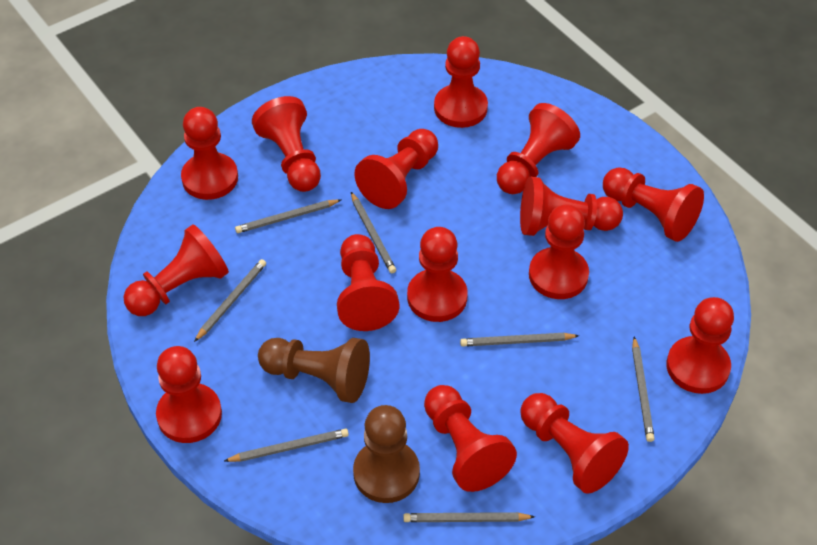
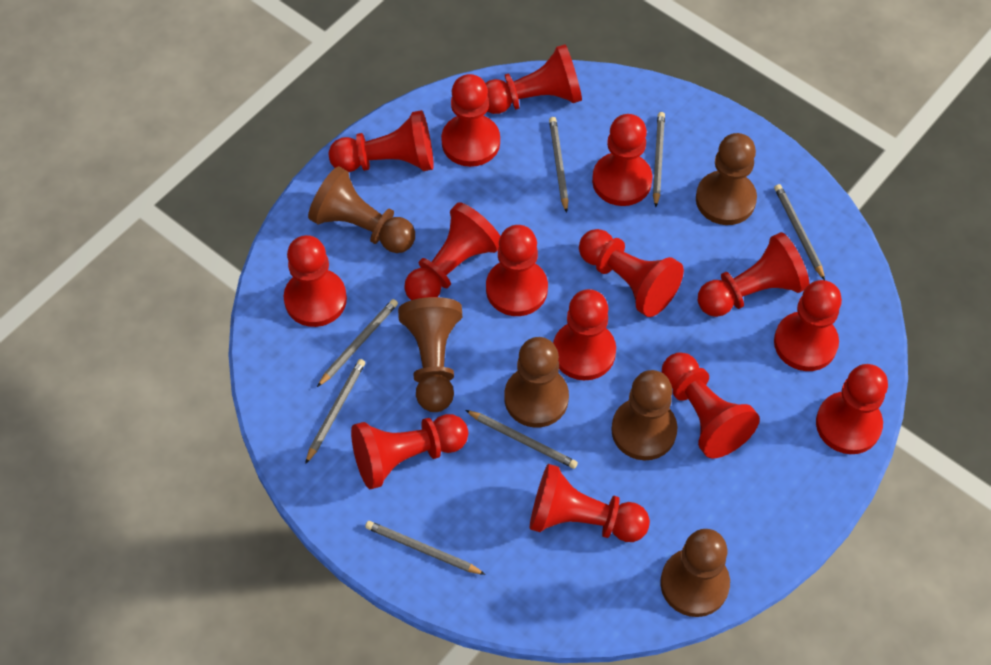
brown pawn: 2 -> 6

